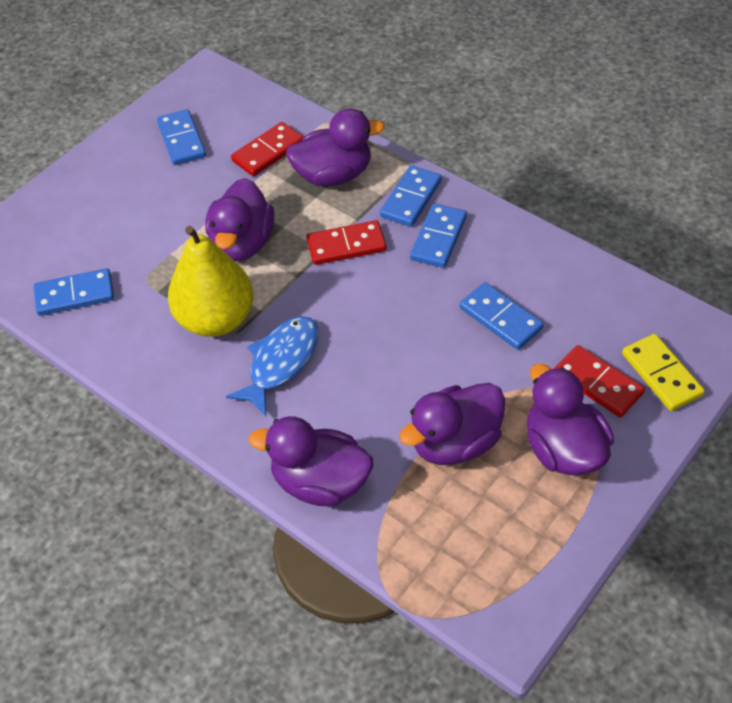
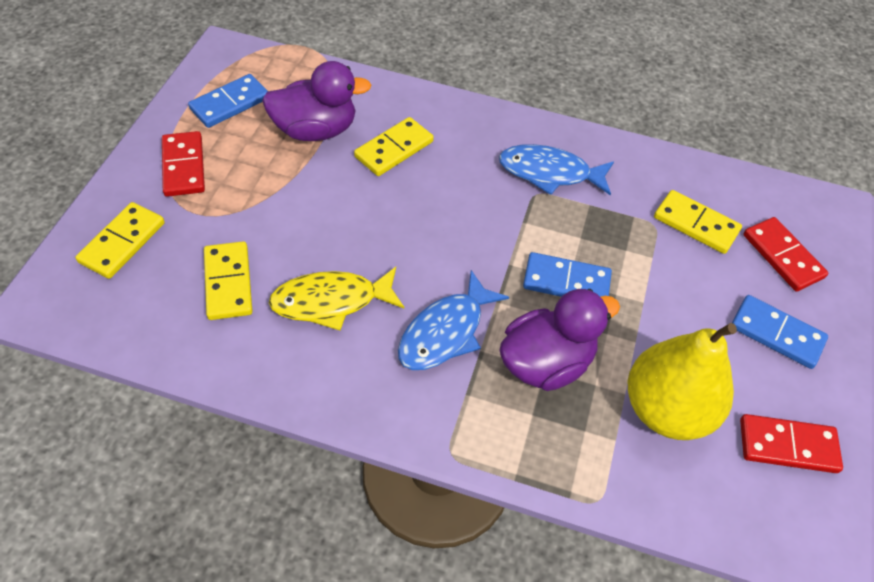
blue domino: 5 -> 3
blue fish: 1 -> 2
purple duck: 5 -> 2
yellow domino: 1 -> 4
yellow fish: 0 -> 1

